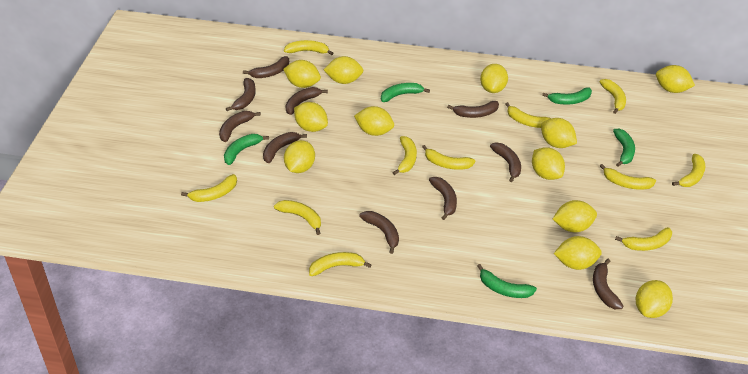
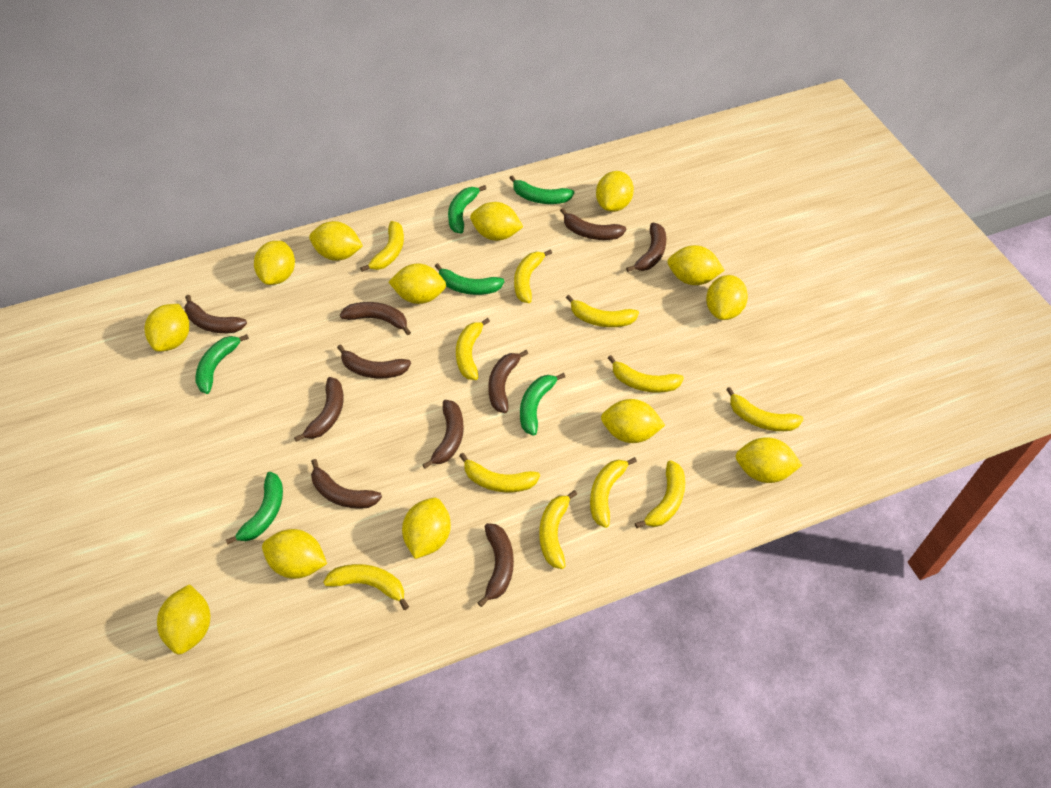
green banana: 5 -> 6
yellow lemon: 12 -> 13

